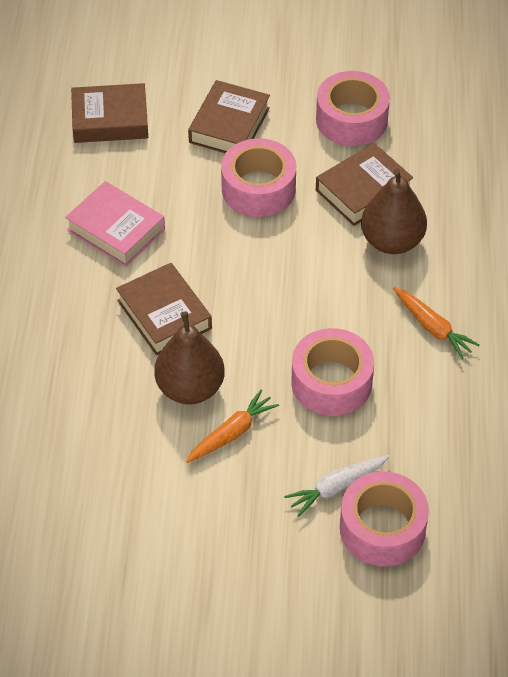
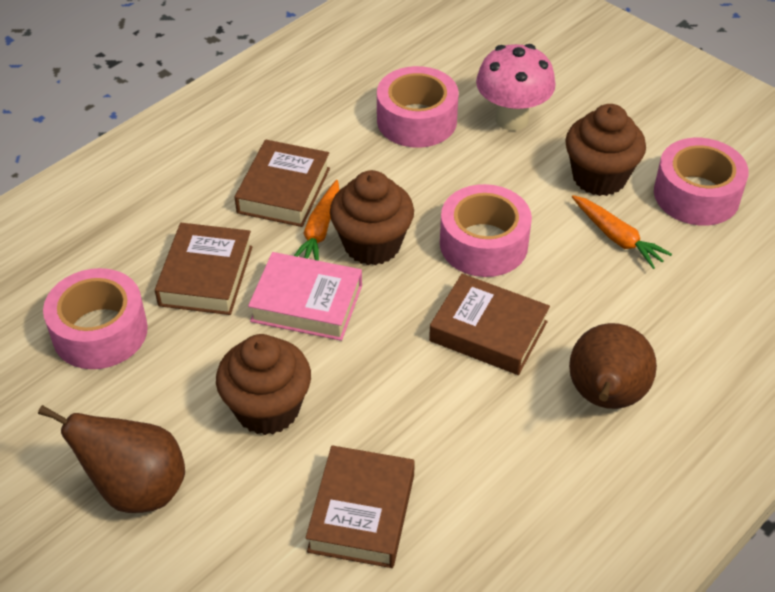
brown cupcake: 0 -> 3
pink mushroom: 0 -> 1
white carrot: 1 -> 0

